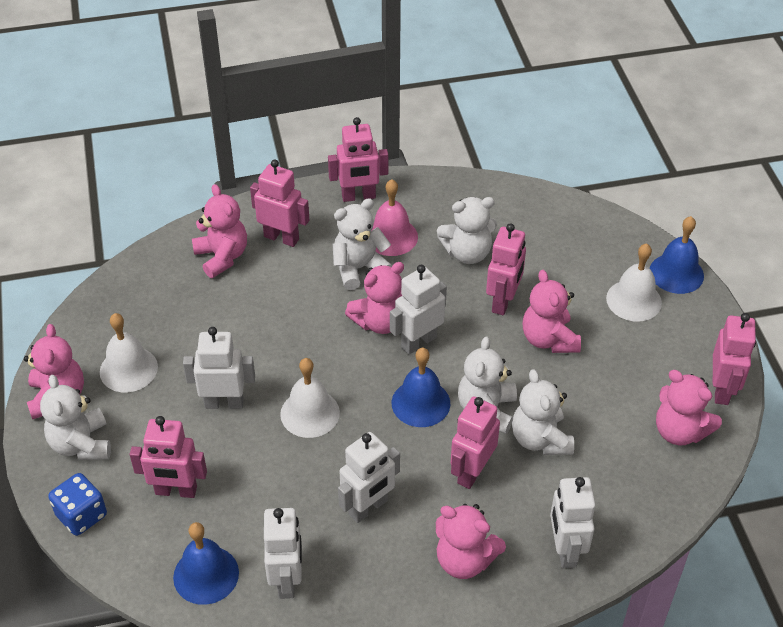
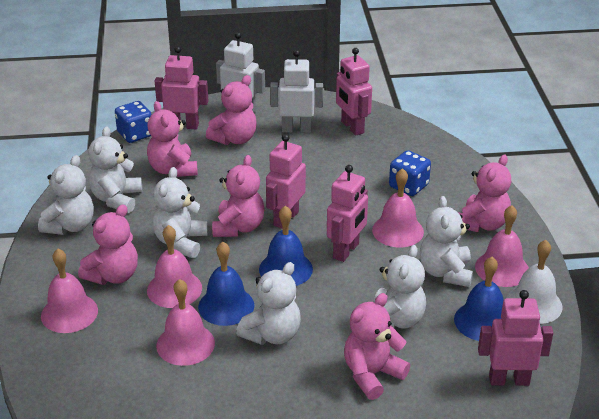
blue dice: 1 -> 2
pink bell: 1 -> 5
pink robot: 6 -> 5
white bell: 3 -> 1
white robot: 5 -> 2
white teddy bear: 5 -> 6

